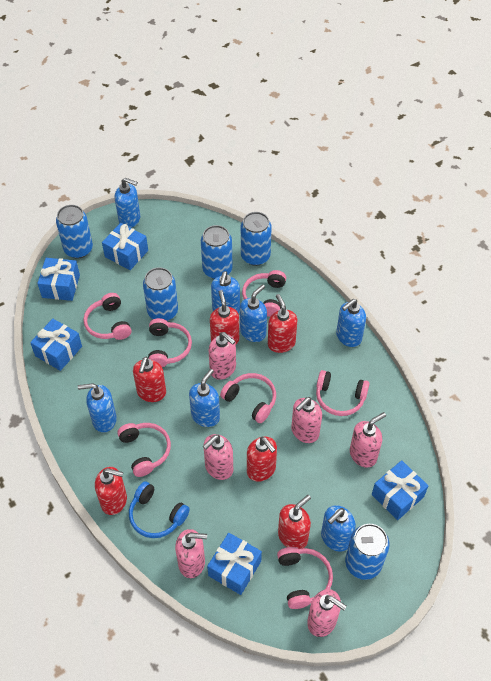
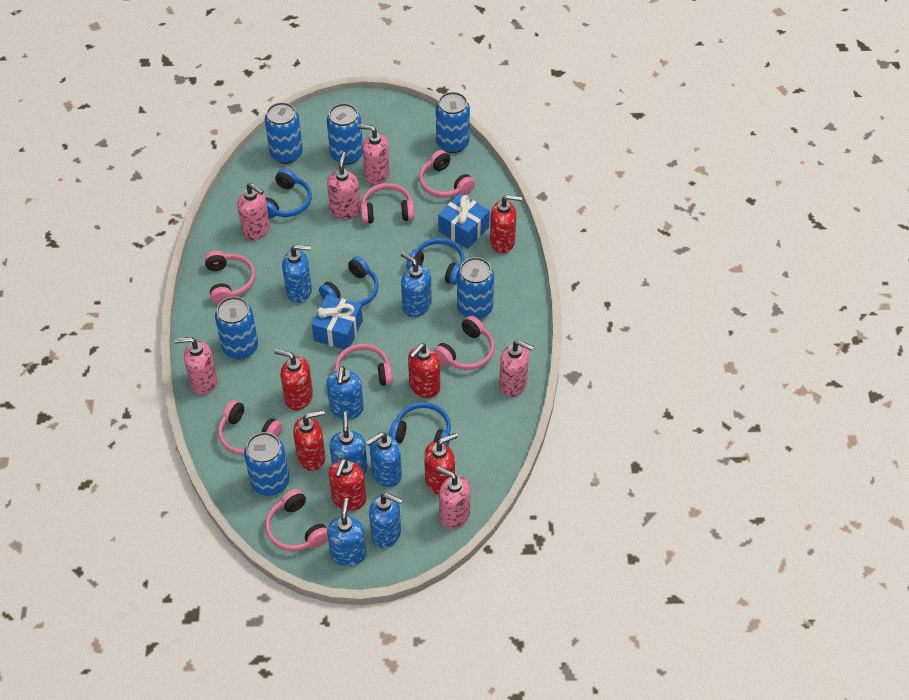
blue can: 5 -> 6
blue gift: 5 -> 2
blue headphones: 1 -> 4

